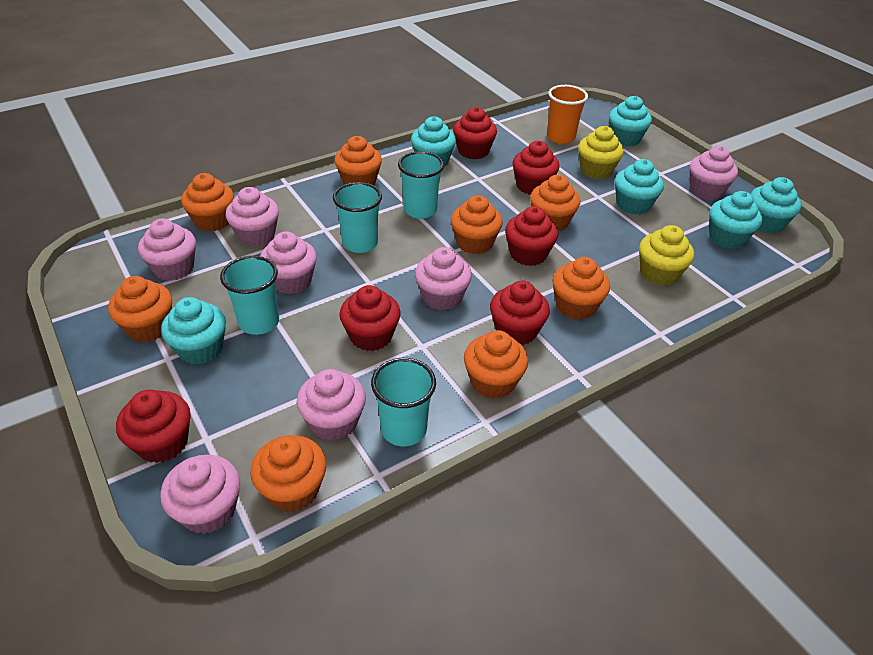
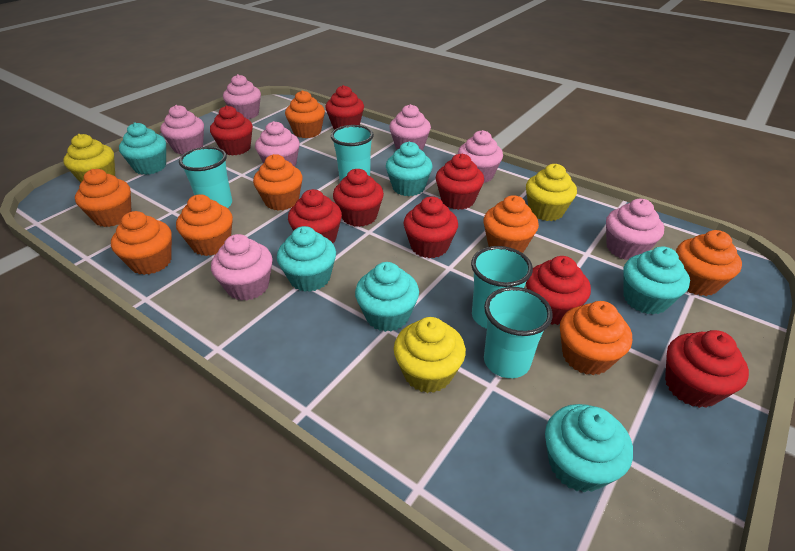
orange cup: 1 -> 0
red cupcake: 6 -> 8
yellow cupcake: 2 -> 3

